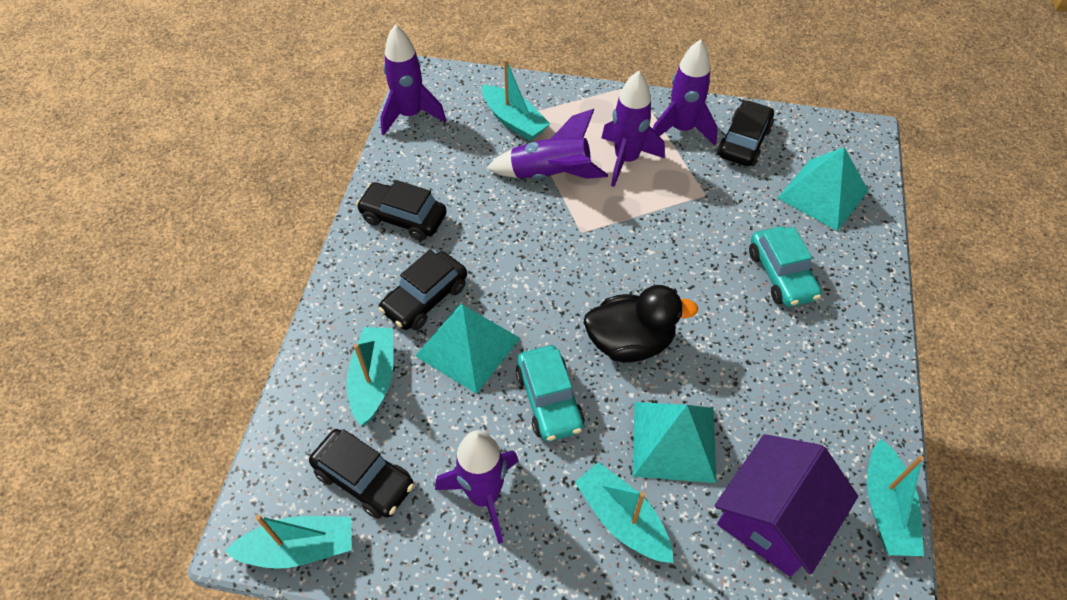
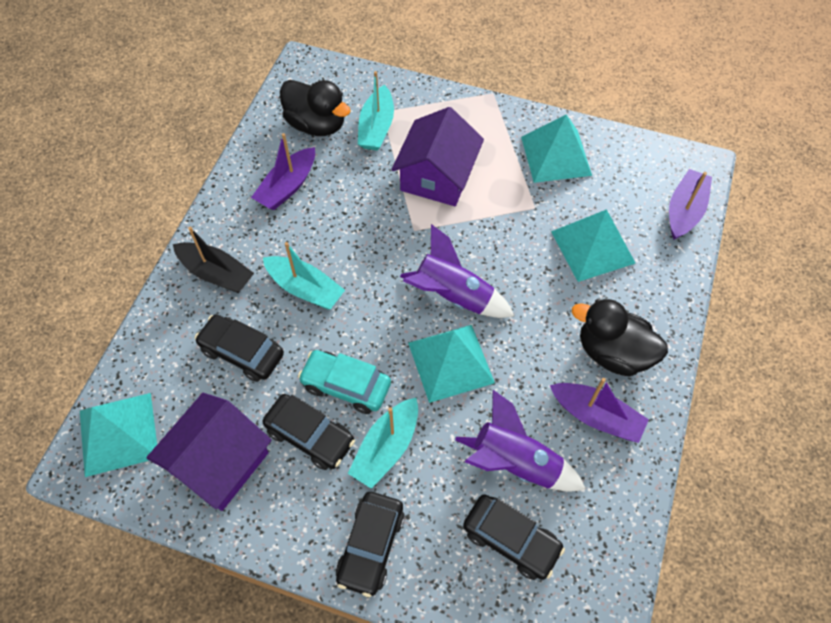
black boat: 0 -> 1
black duck: 1 -> 2
purple boat: 0 -> 3
purple house: 1 -> 2
purple rocket: 5 -> 2
turquoise boat: 5 -> 3
turquoise car: 2 -> 1
turquoise pyramid: 3 -> 4

